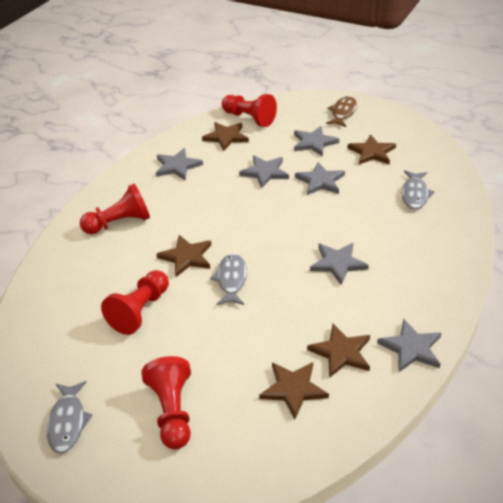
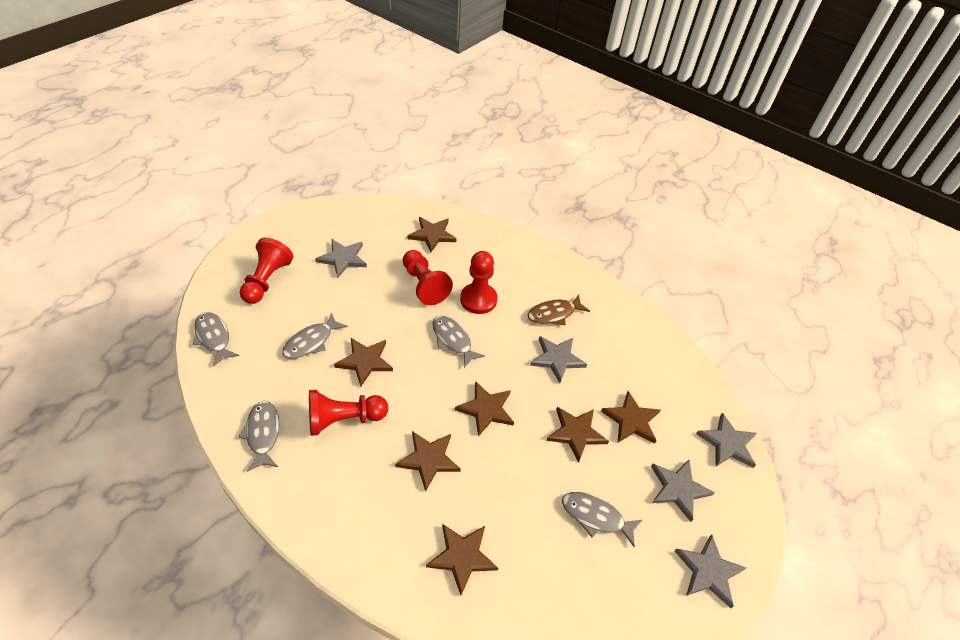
brown star: 5 -> 7
grey fish: 3 -> 5
grey star: 6 -> 5

